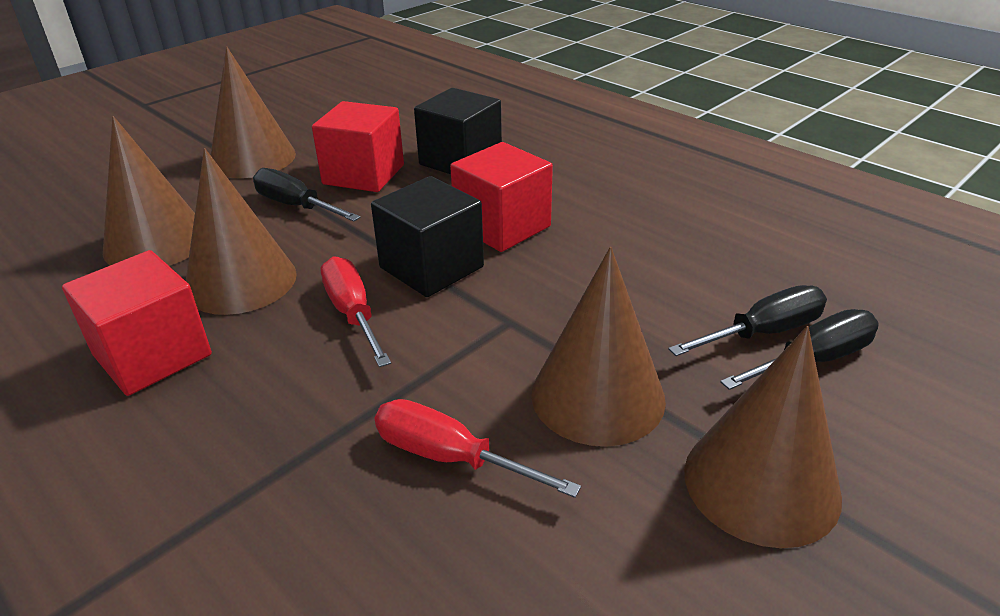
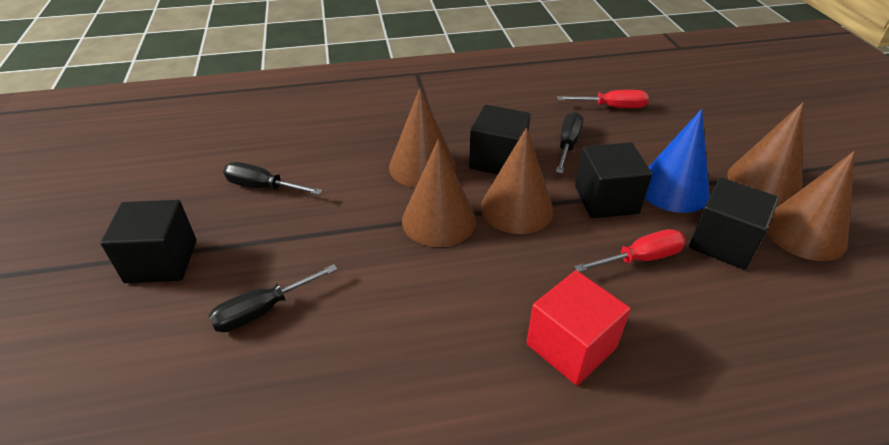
black cube: 2 -> 4
blue cone: 0 -> 1
red cube: 3 -> 1

